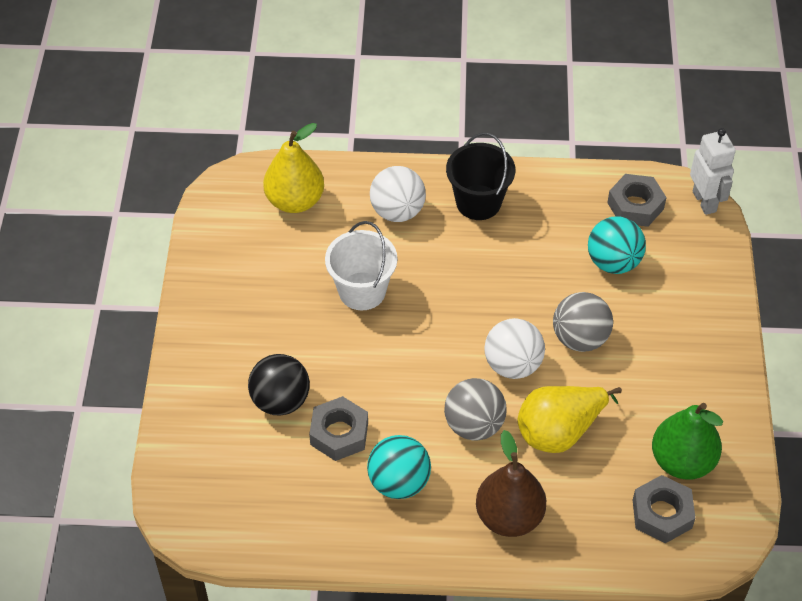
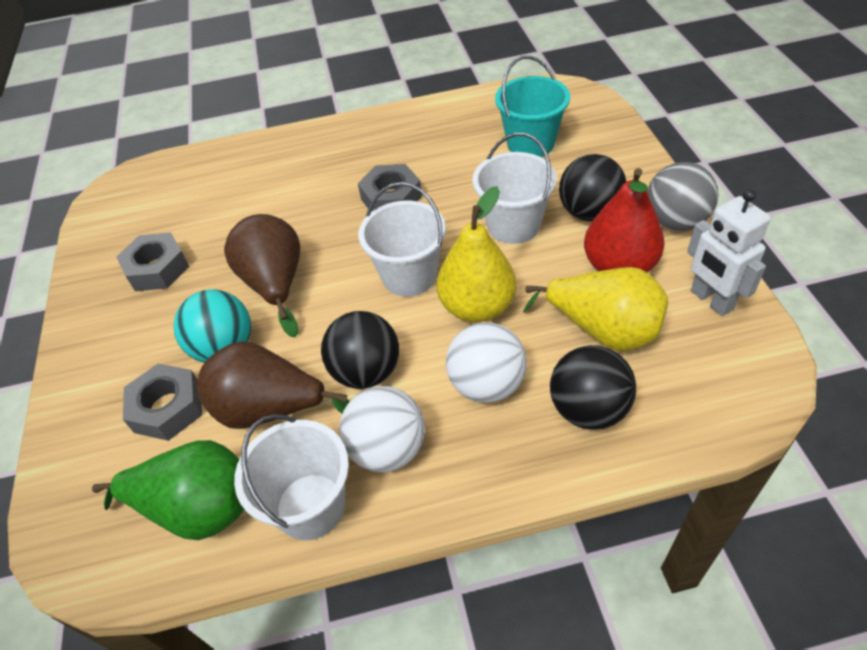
black ball: 1 -> 3
black bucket: 1 -> 0
brown pear: 1 -> 2
grey ball: 2 -> 1
red pear: 0 -> 1
turquoise ball: 2 -> 1
turquoise bucket: 0 -> 1
white bucket: 1 -> 3

